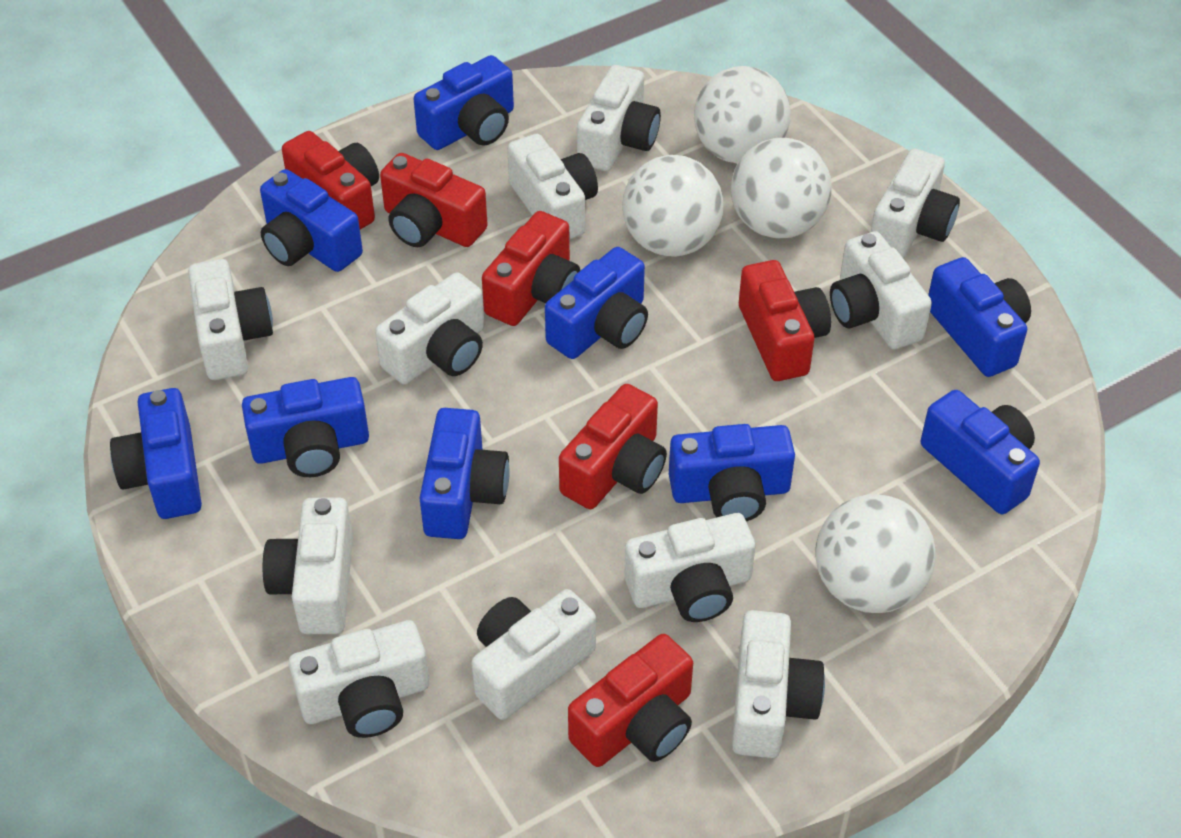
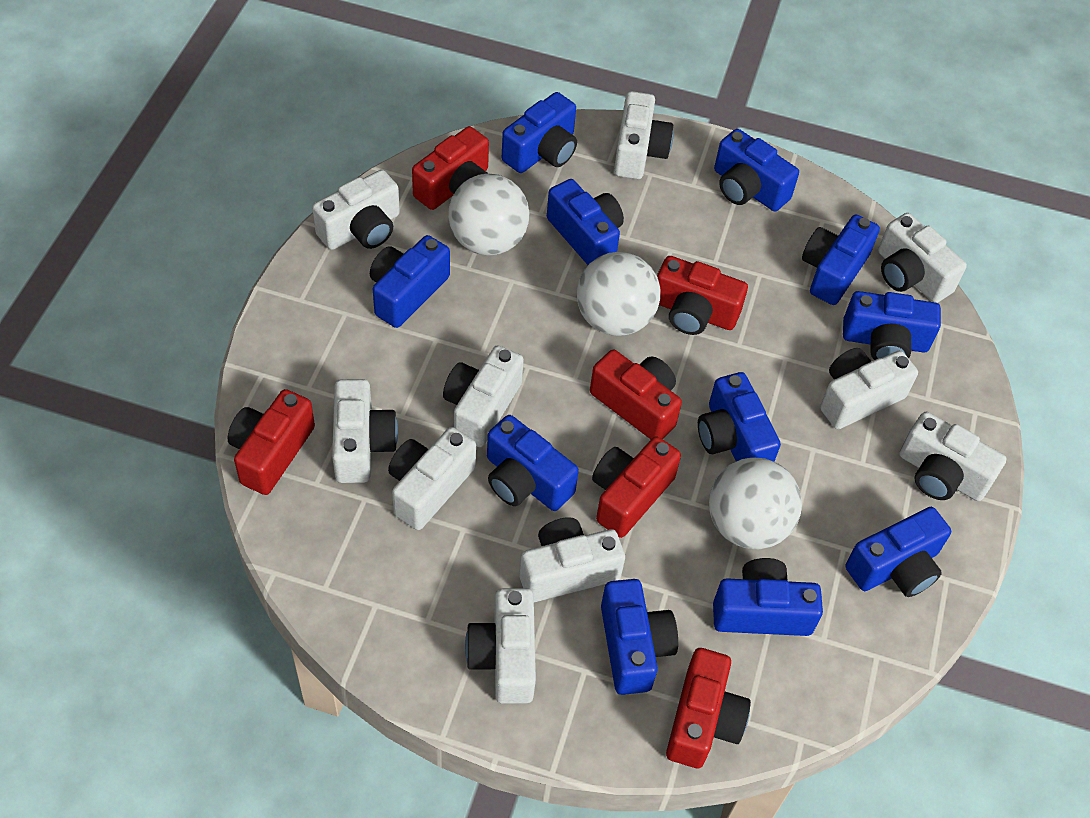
blue camera: 9 -> 11
white ball: 4 -> 3
white camera: 11 -> 10

